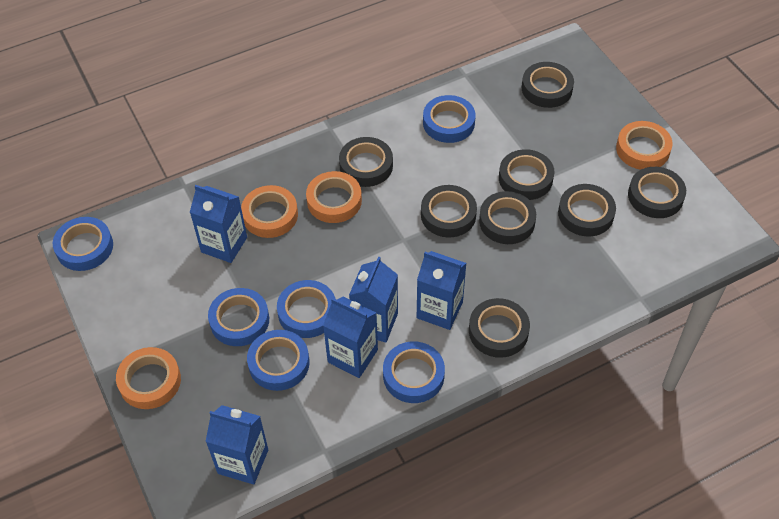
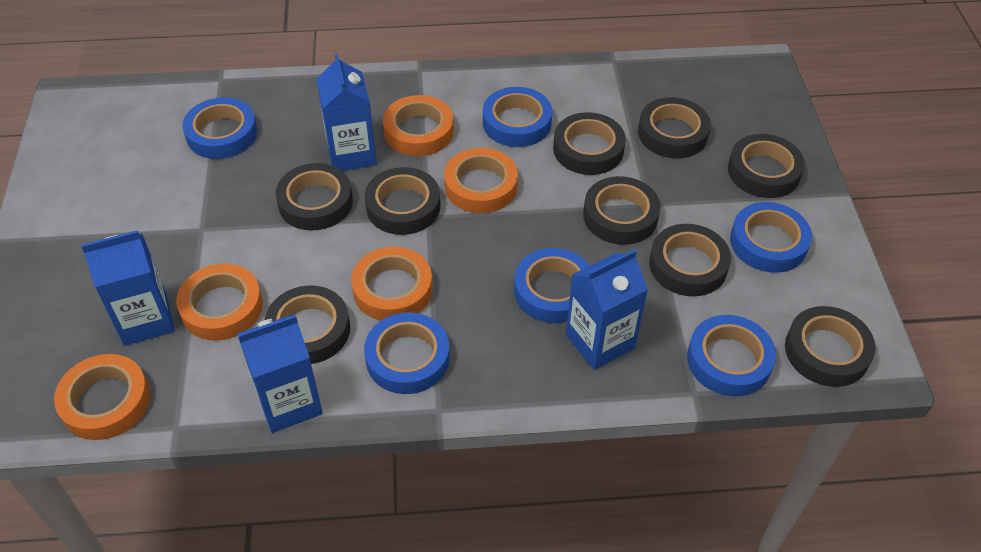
black tape: 8 -> 9
blue carton: 5 -> 4
orange tape: 4 -> 5

